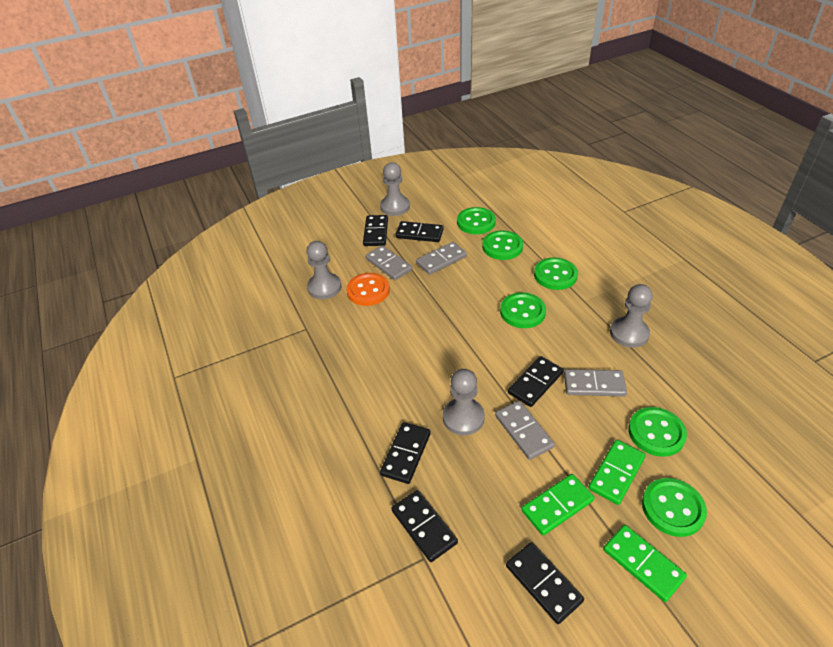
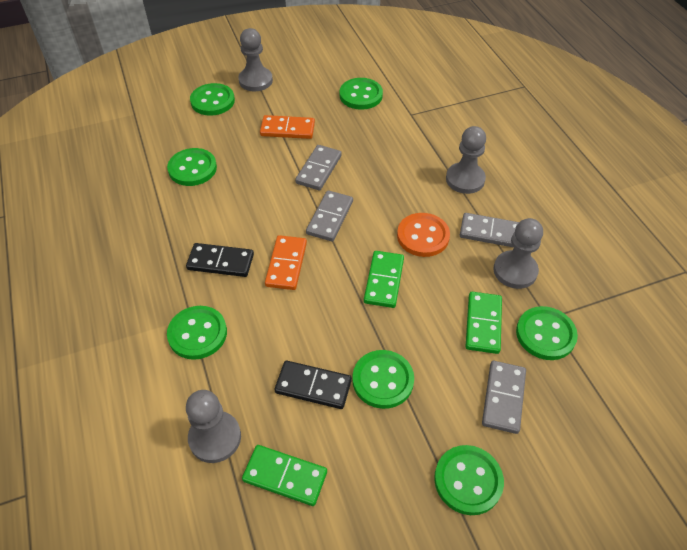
black domino: 6 -> 2
green button: 6 -> 7
orange domino: 0 -> 2

